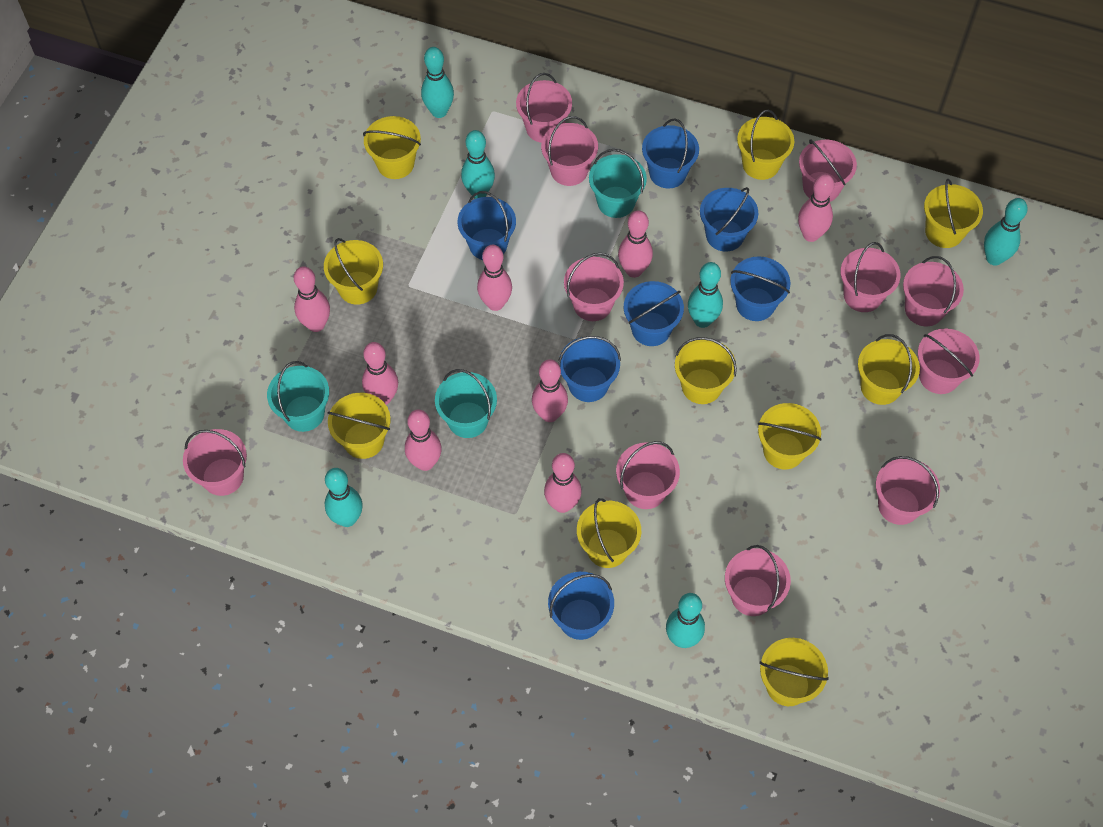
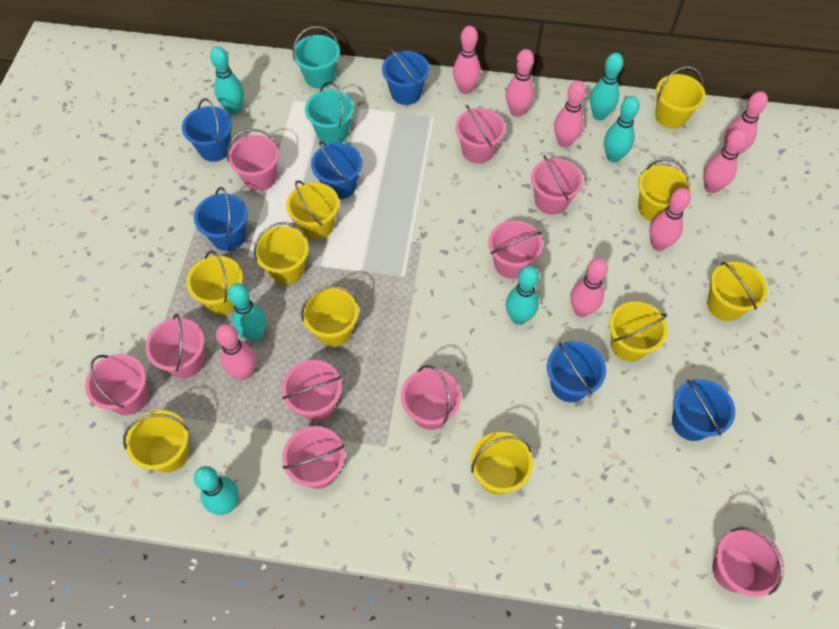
blue bucket: 7 -> 6
pink bucket: 11 -> 10
turquoise bucket: 3 -> 2

